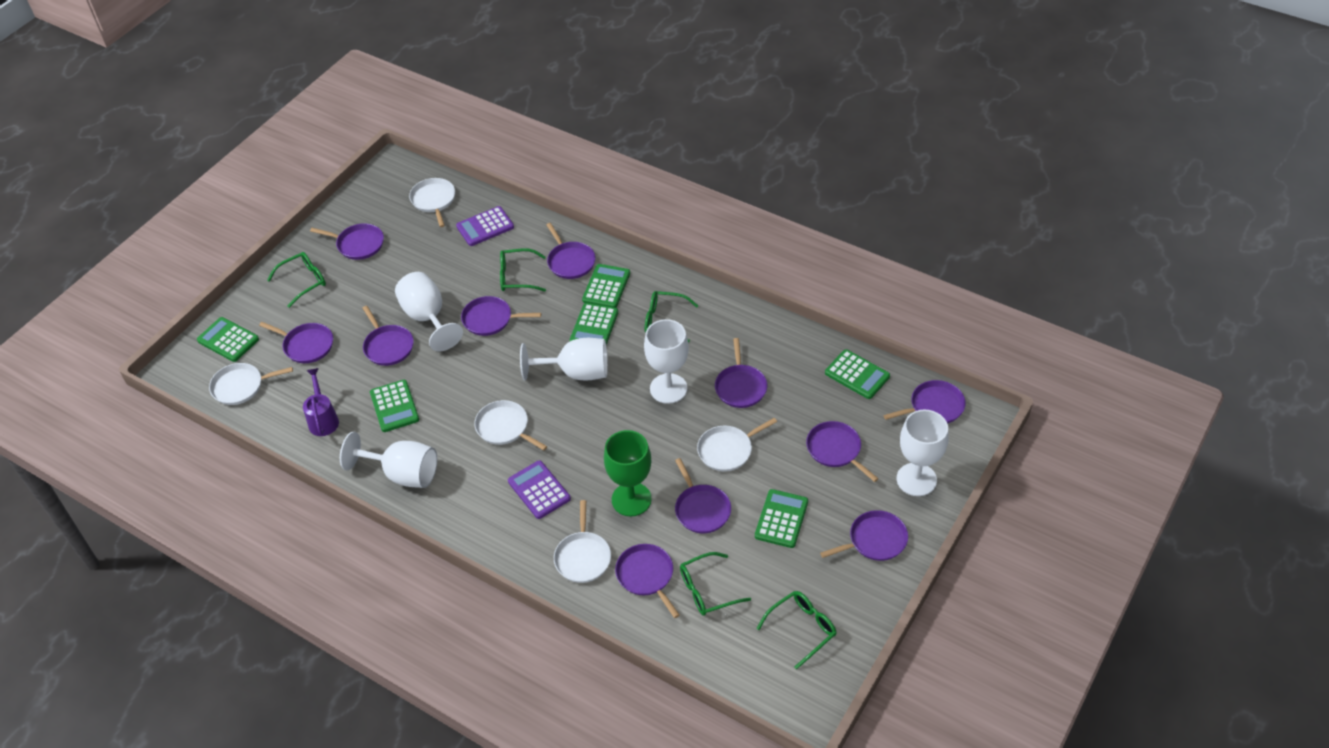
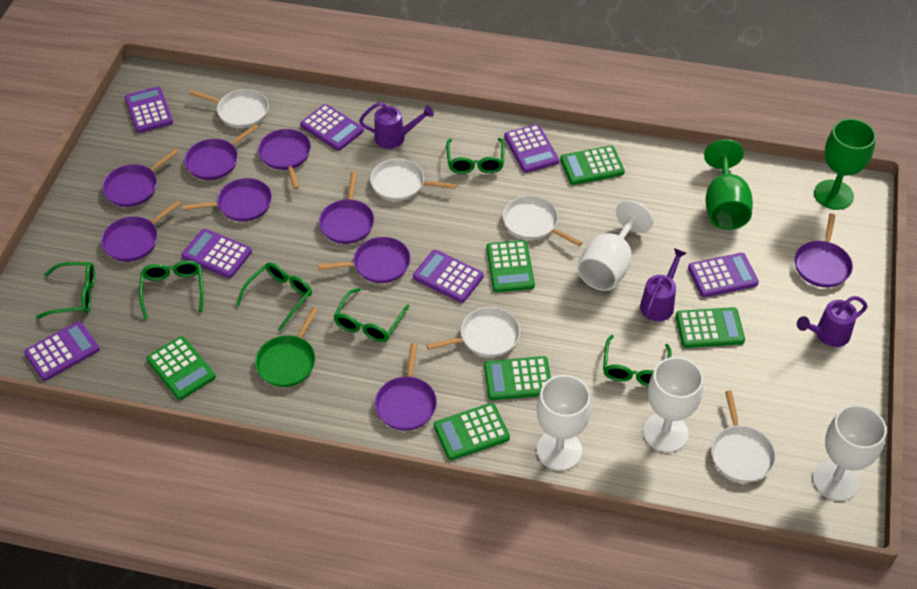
green glasses: 5 -> 6
green goblet: 1 -> 2
green pan: 0 -> 1
purple calculator: 2 -> 7
purple pan: 11 -> 9
purple watering can: 1 -> 3
white goblet: 5 -> 4

